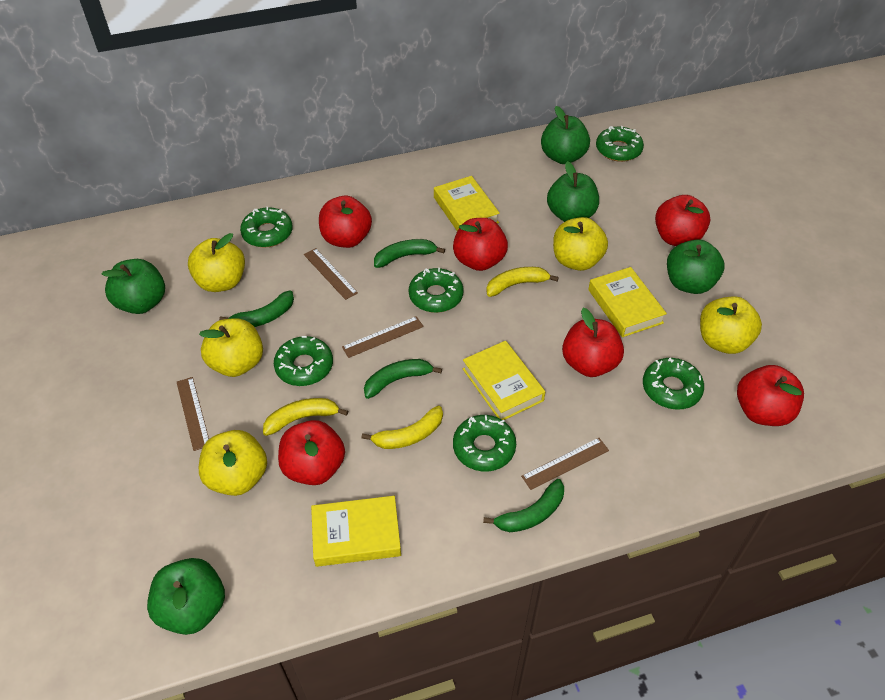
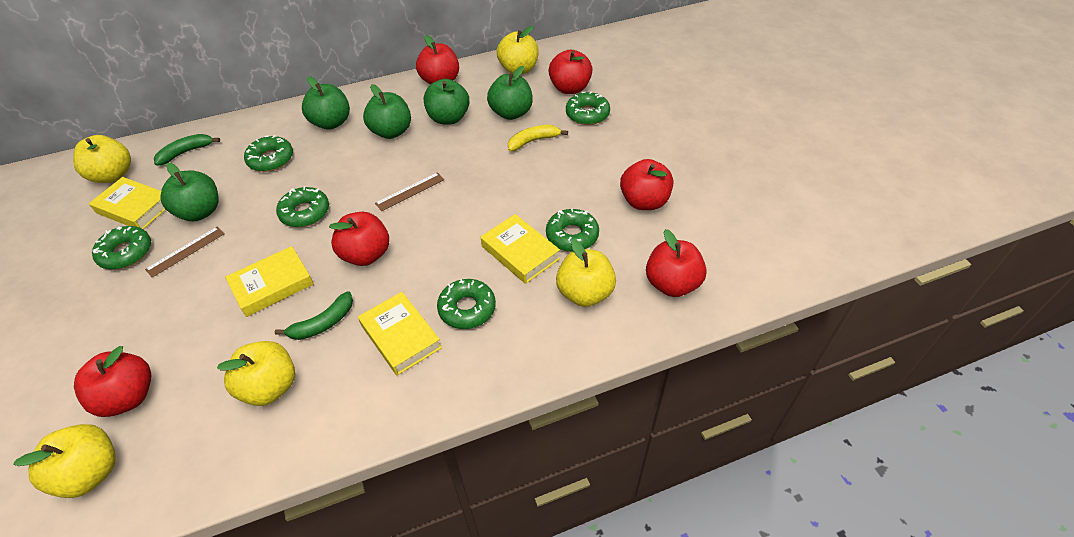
brown ruler: 4 -> 2
green banana: 4 -> 2
yellow banana: 3 -> 1

